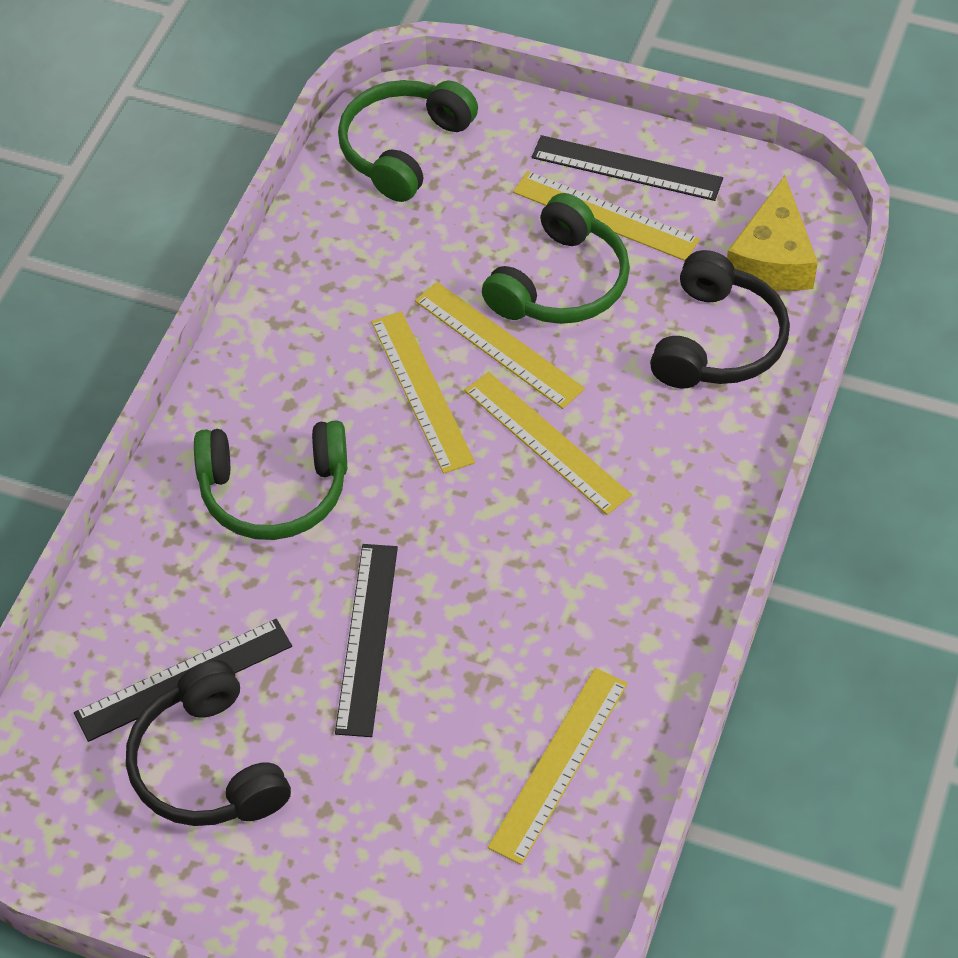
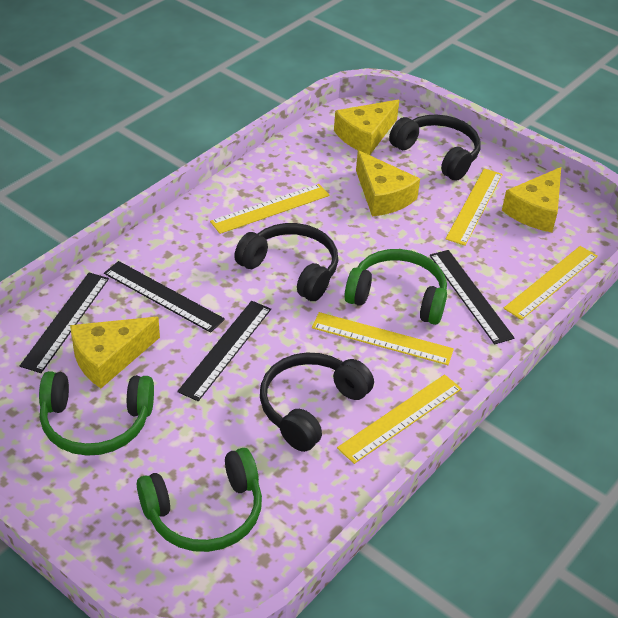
black headphones: 2 -> 3
black ruler: 3 -> 4
yellow cheese: 1 -> 4

